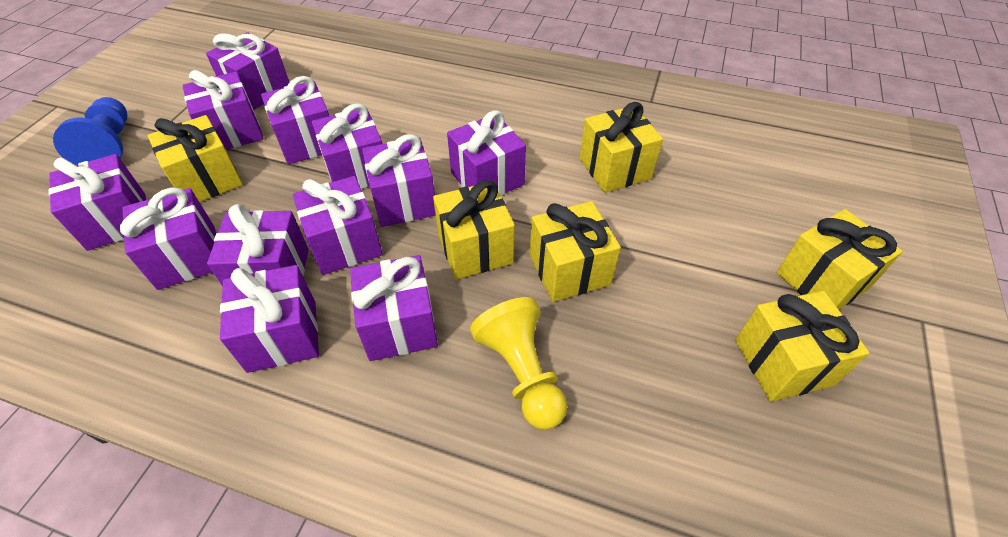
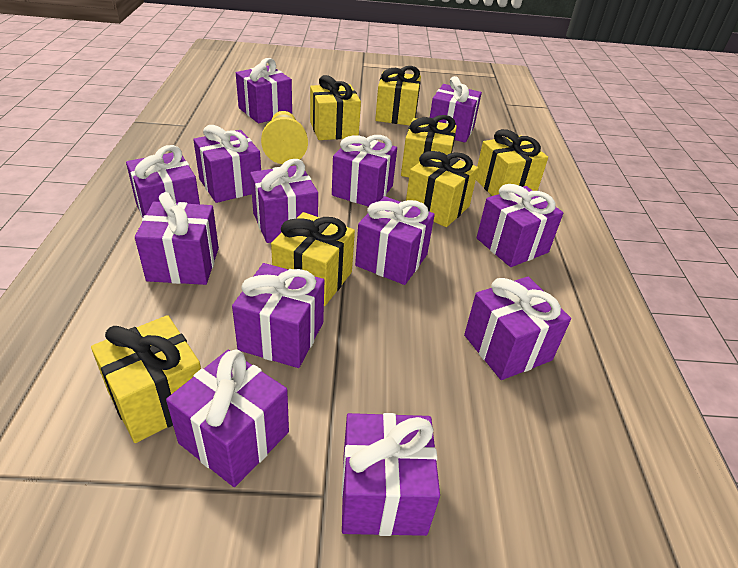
blue pawn: 1 -> 0
purple gift: 12 -> 13
yellow gift: 6 -> 7

